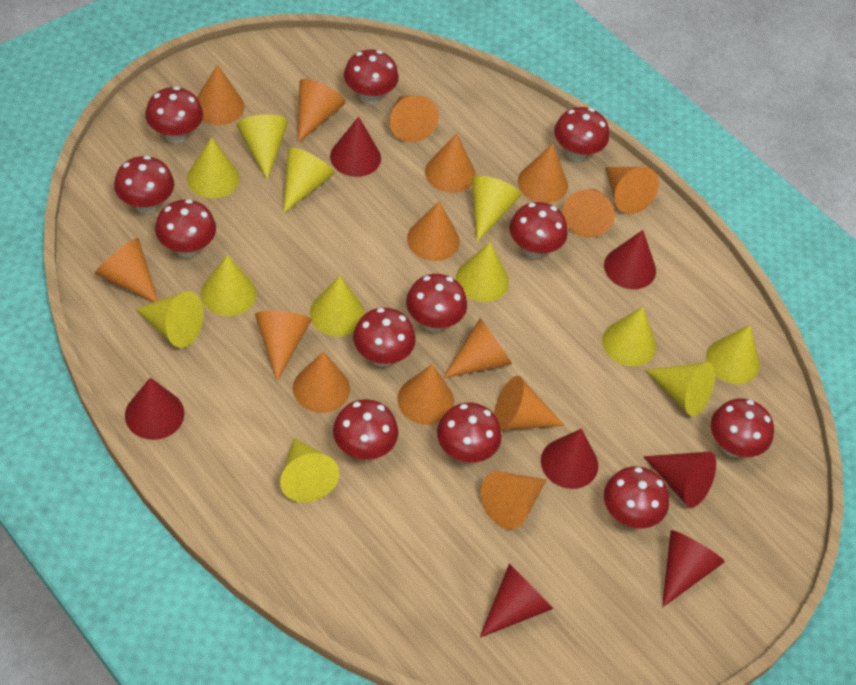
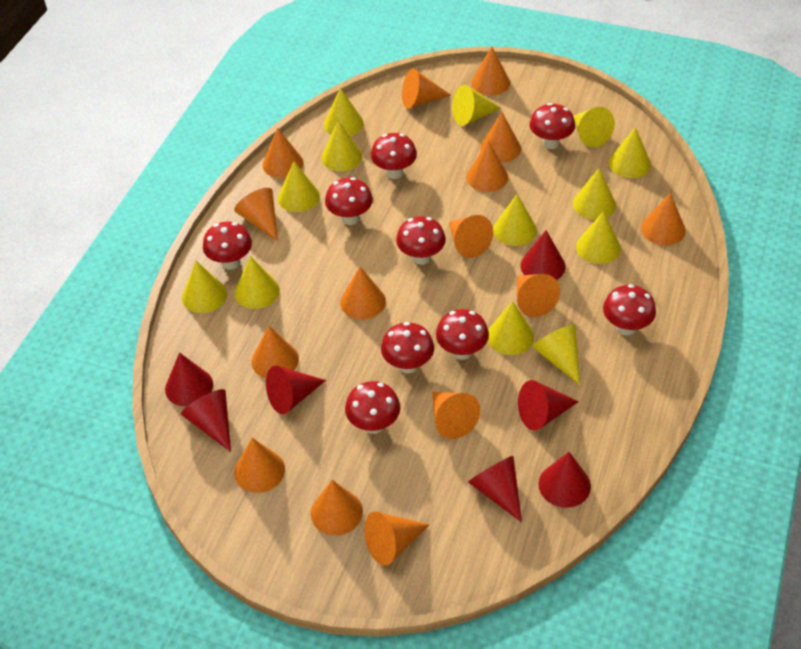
red mushroom: 12 -> 9
yellow cone: 12 -> 13

